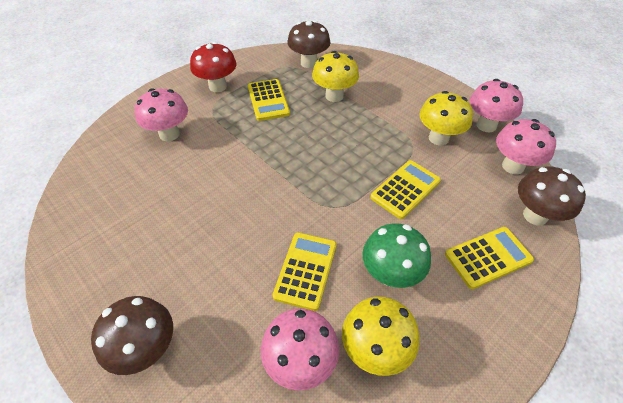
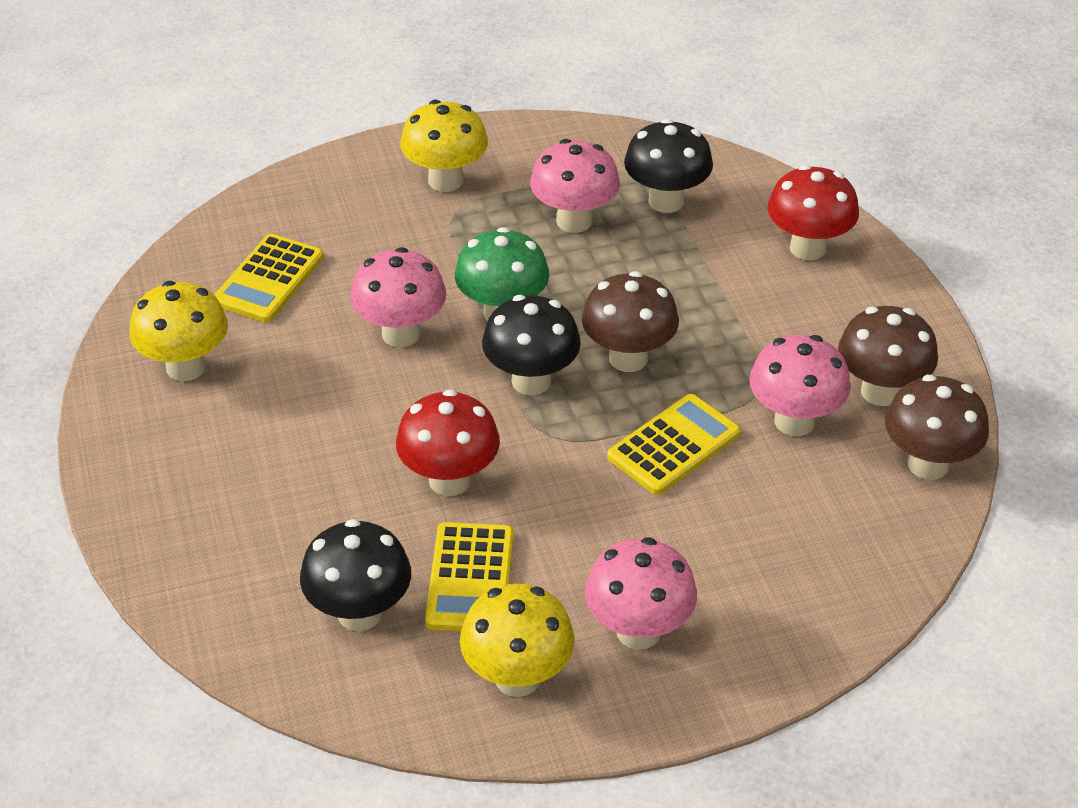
black mushroom: 0 -> 3
red mushroom: 1 -> 2
yellow calculator: 4 -> 3

